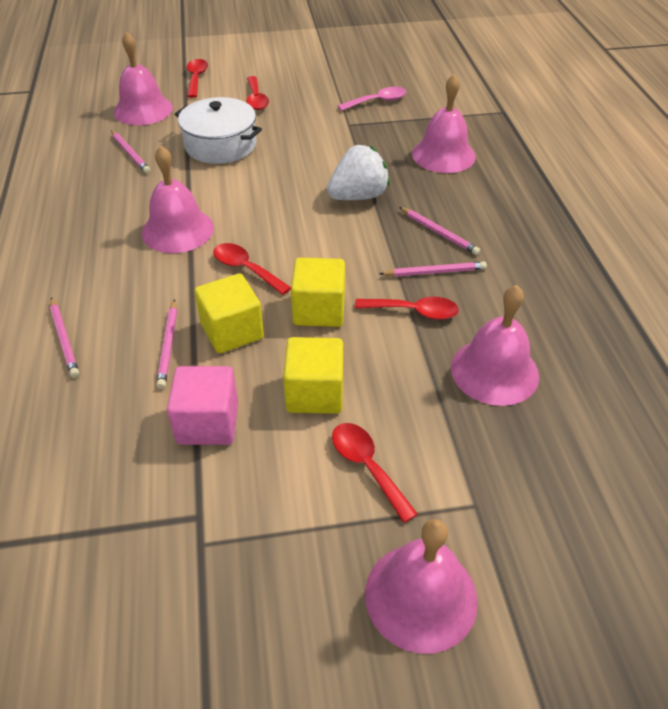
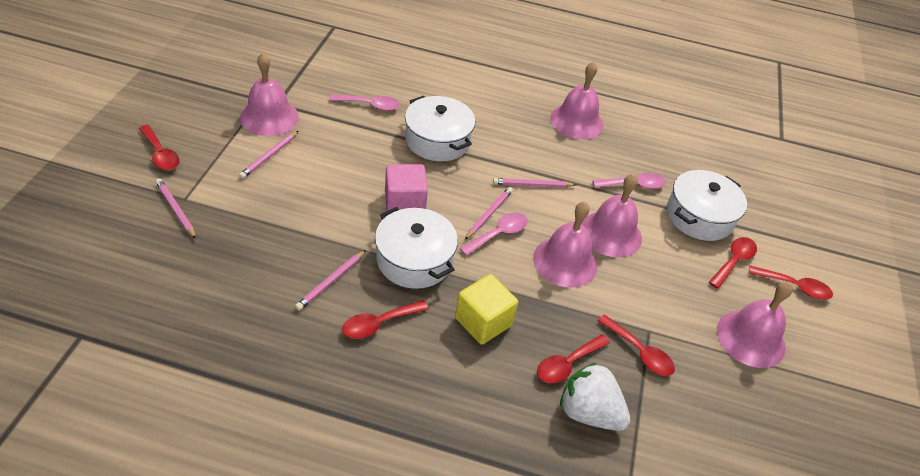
pink spoon: 1 -> 3
red spoon: 5 -> 6
white pot: 1 -> 3
yellow cube: 3 -> 1

